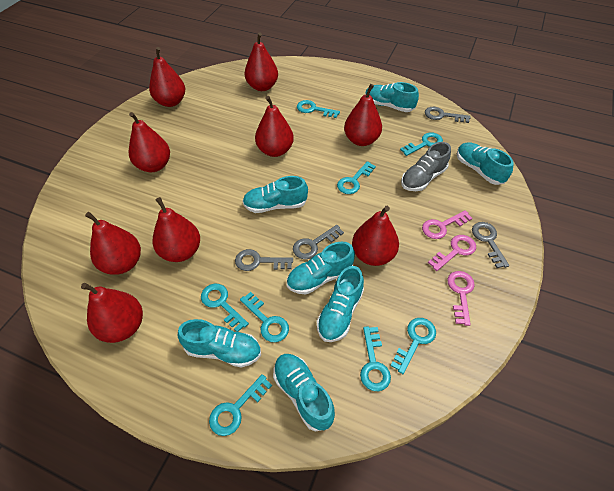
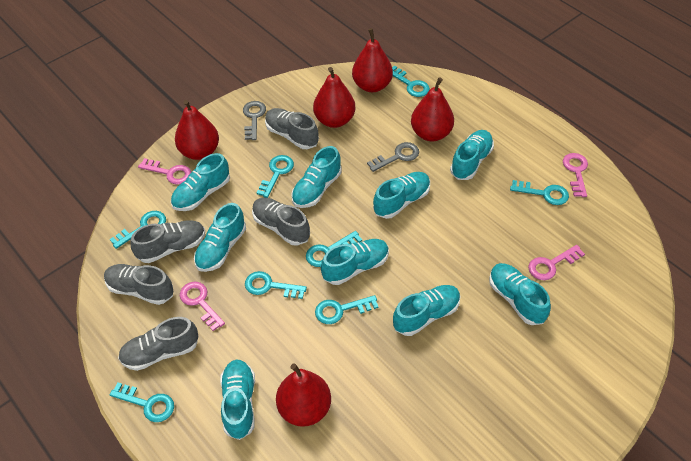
grey key: 4 -> 2
grey shoe: 1 -> 5
pink key: 3 -> 4
red pear: 9 -> 5
turquoise shoe: 7 -> 9

